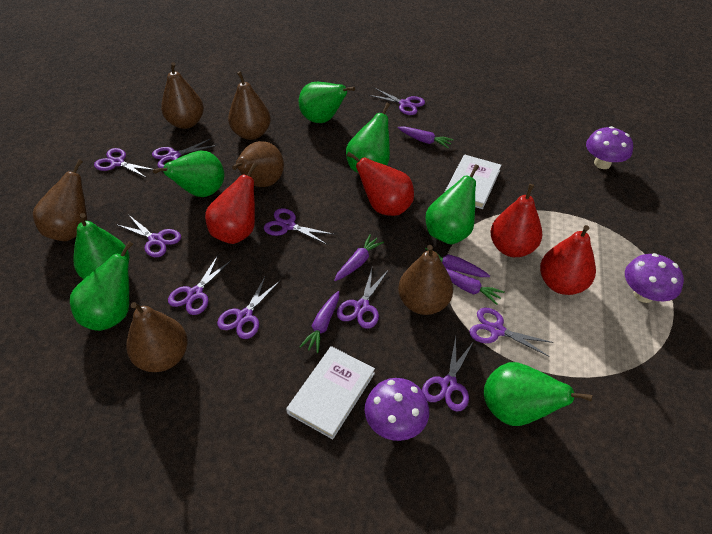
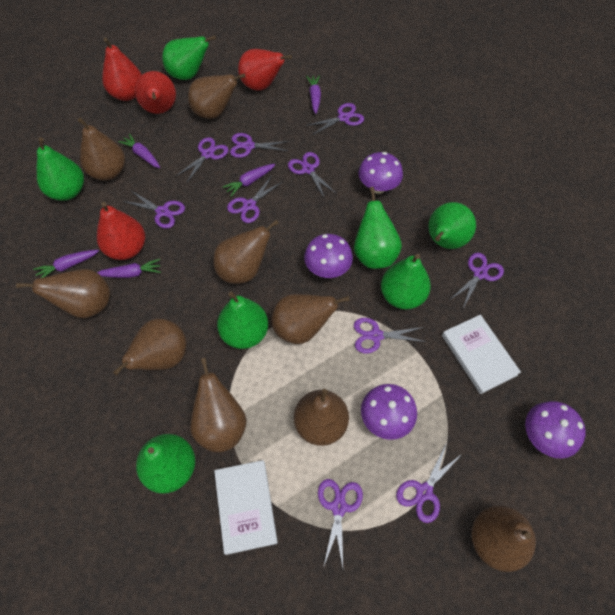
brown pear: 6 -> 9
purple mushroom: 3 -> 4

